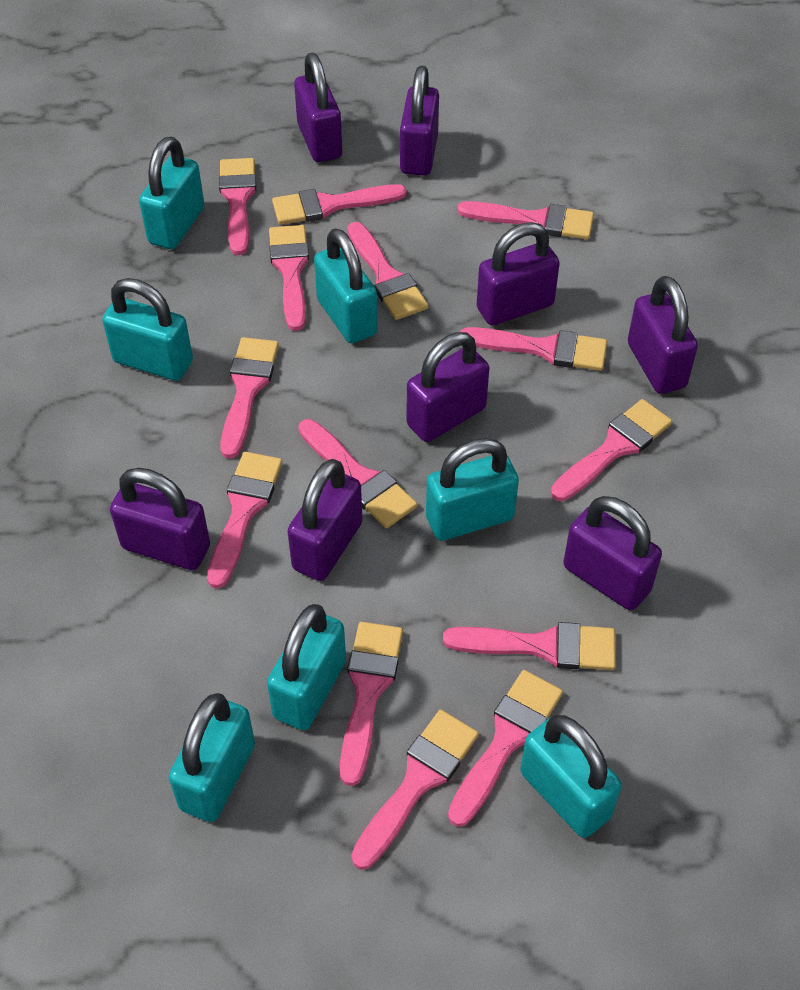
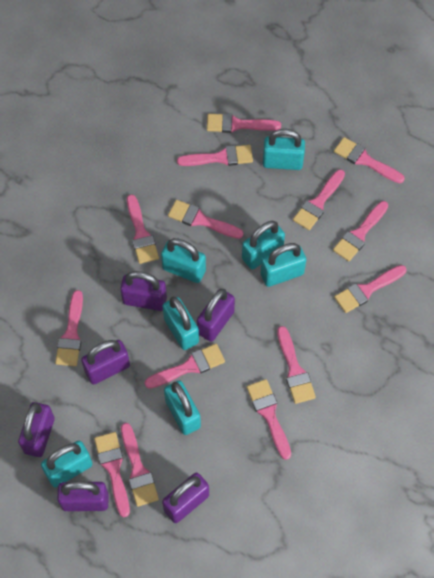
purple padlock: 8 -> 6

